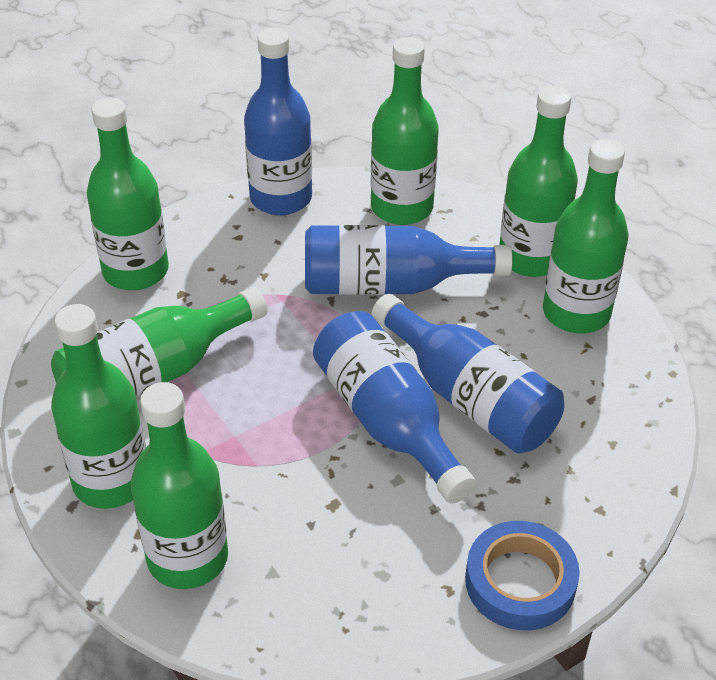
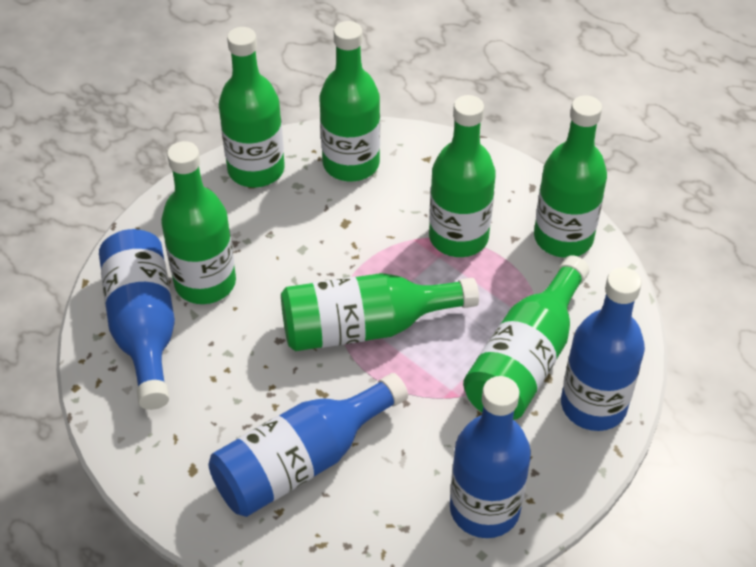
blue tape: 1 -> 0

